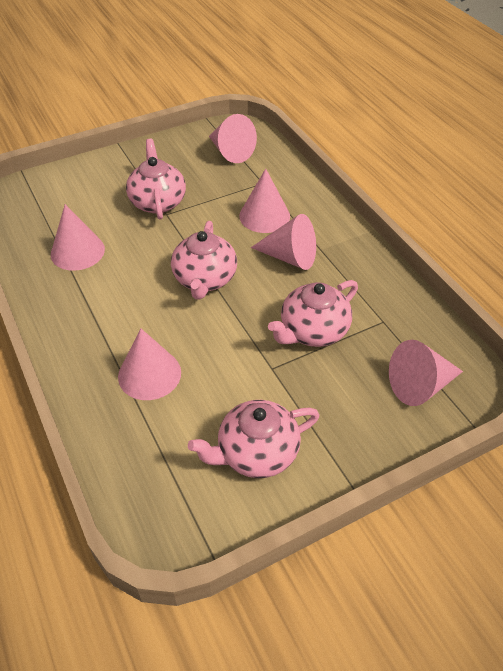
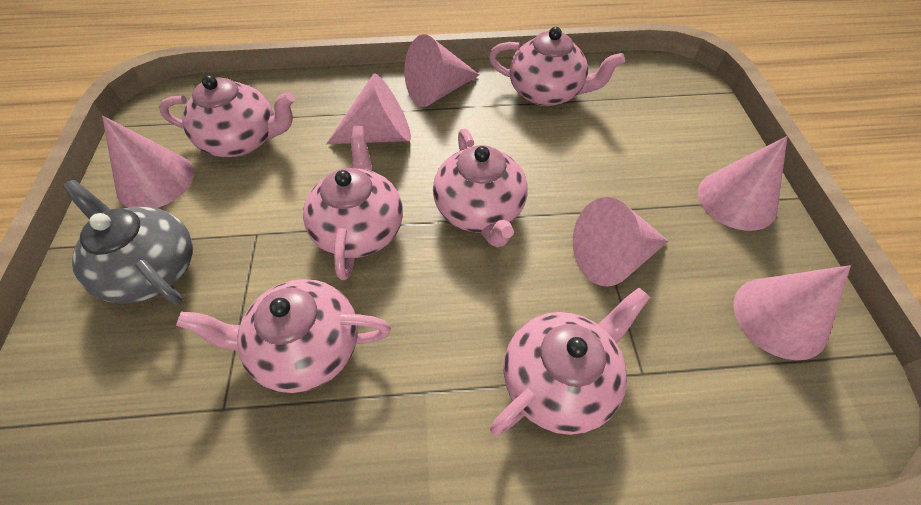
grey teapot: 0 -> 1
pink teapot: 4 -> 6

